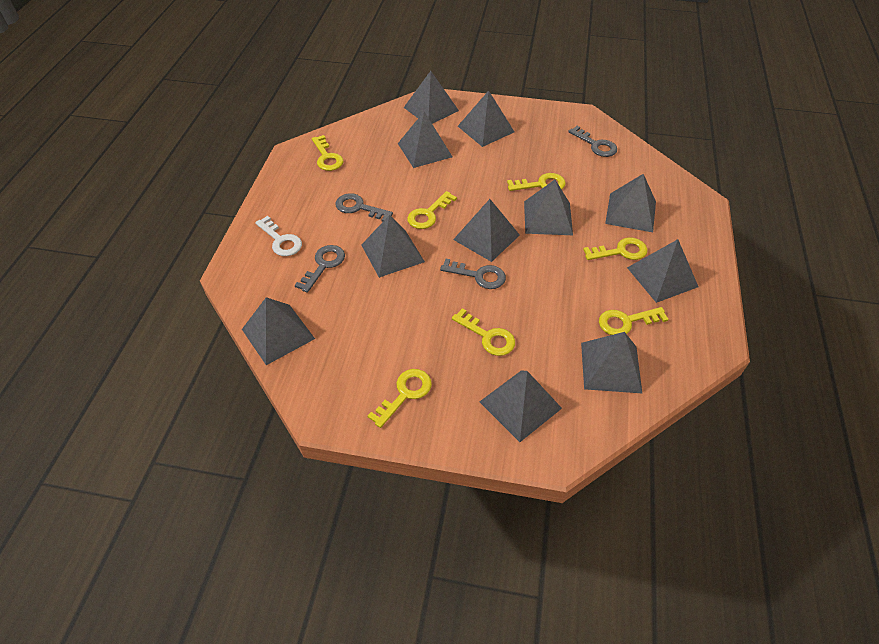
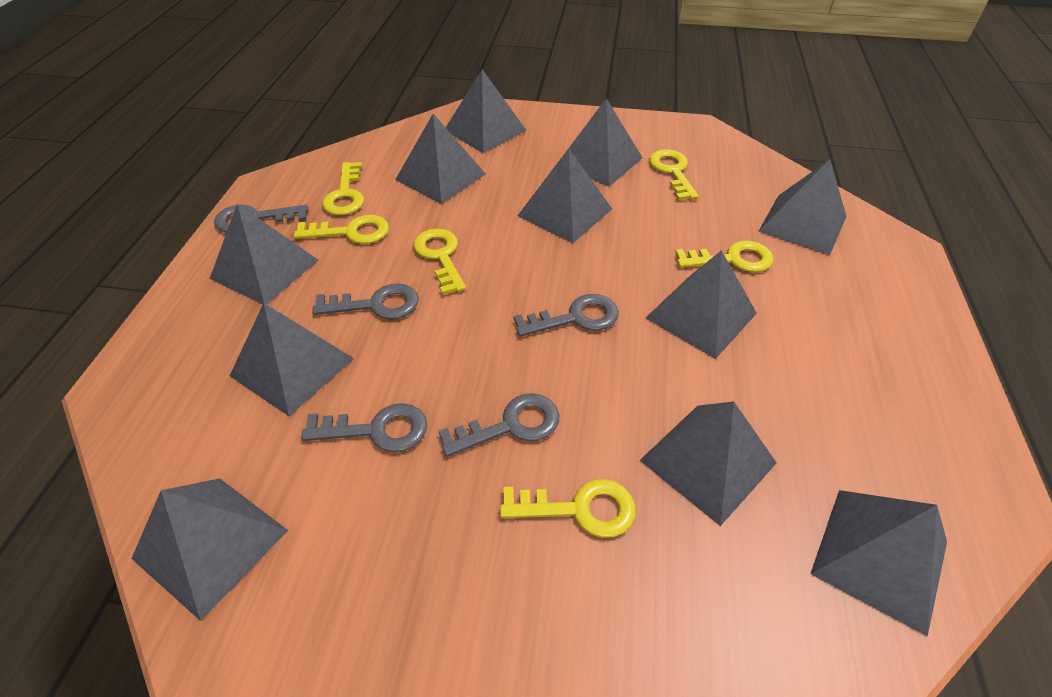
grey key: 4 -> 5
white key: 1 -> 0
yellow key: 7 -> 6

